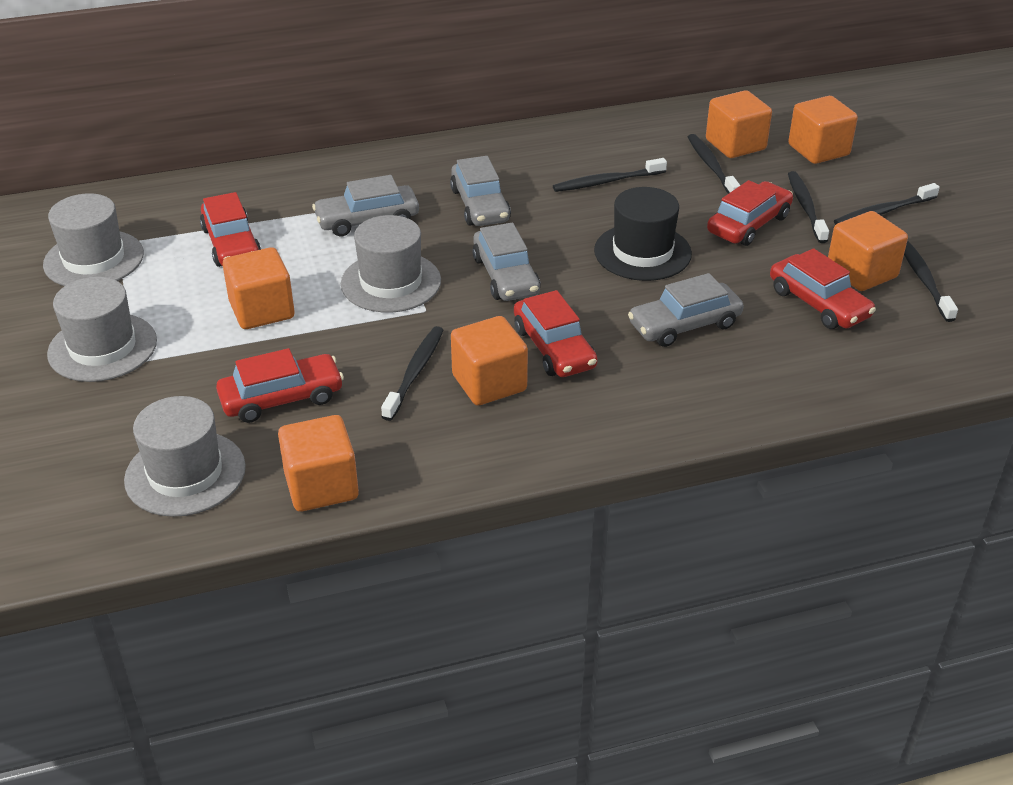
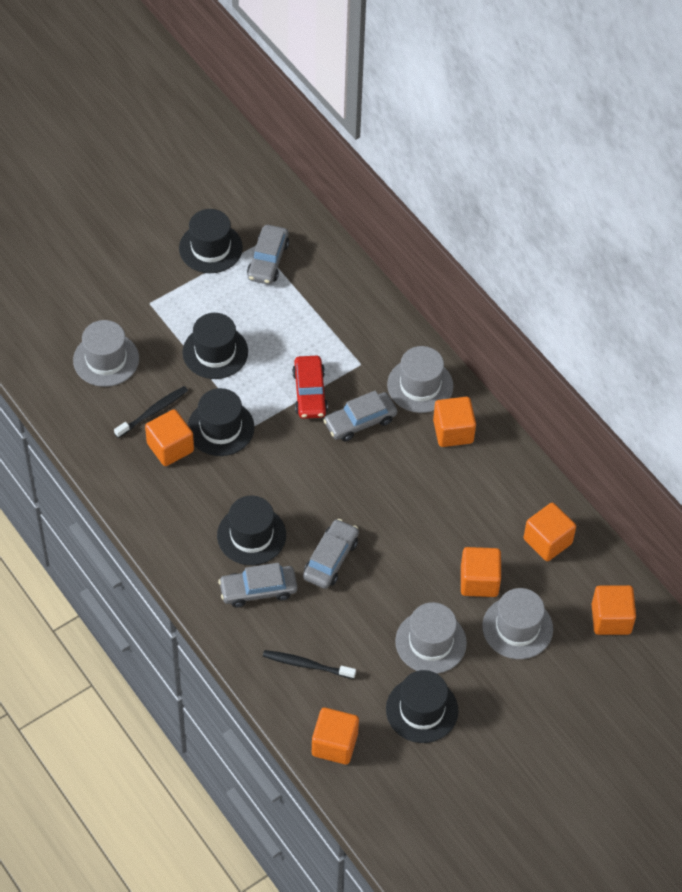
black hat: 1 -> 5
black toothbrush: 6 -> 2
red car: 5 -> 1

